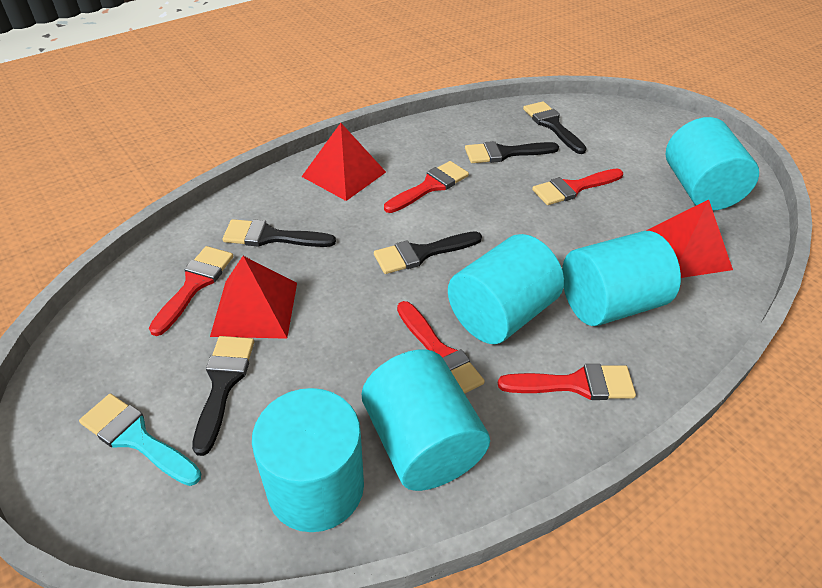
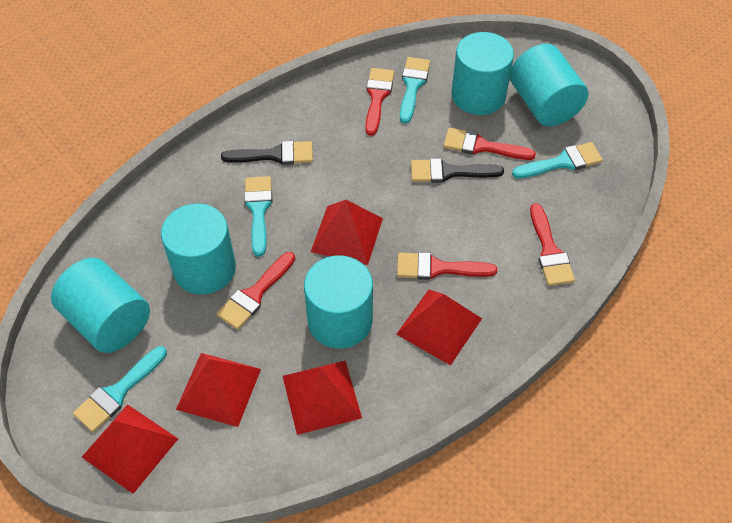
black brush: 5 -> 2
red pyramid: 3 -> 5
turquoise brush: 1 -> 4

